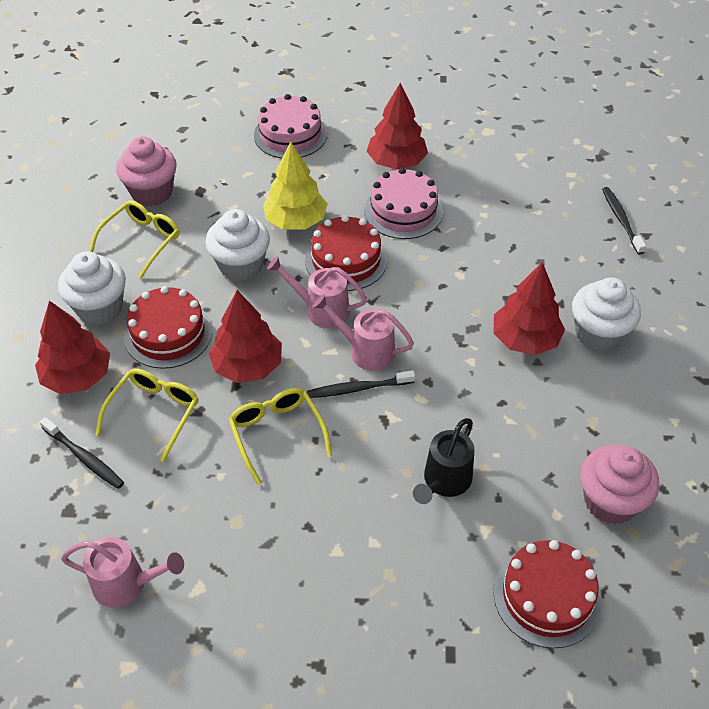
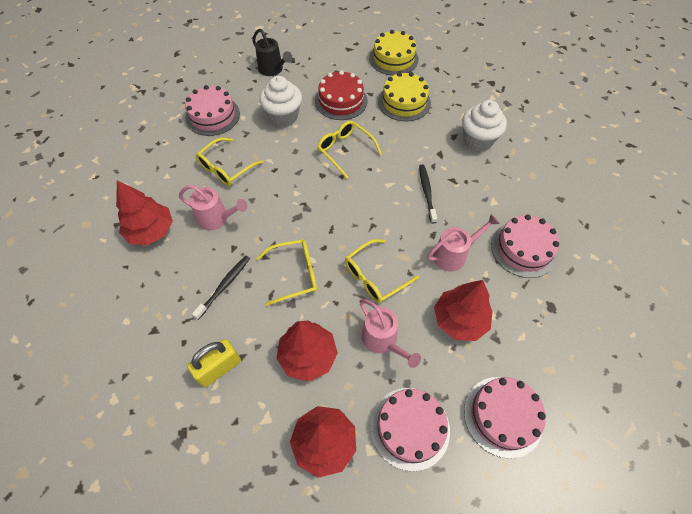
black toothbrush: 3 -> 2
pink cake: 2 -> 4
pink cupcake: 2 -> 0
red cake: 3 -> 1
white cupcake: 3 -> 2
yellow cake: 0 -> 2
yellow glasses: 3 -> 4
yellow padlock: 0 -> 1
yellow tree: 1 -> 0

